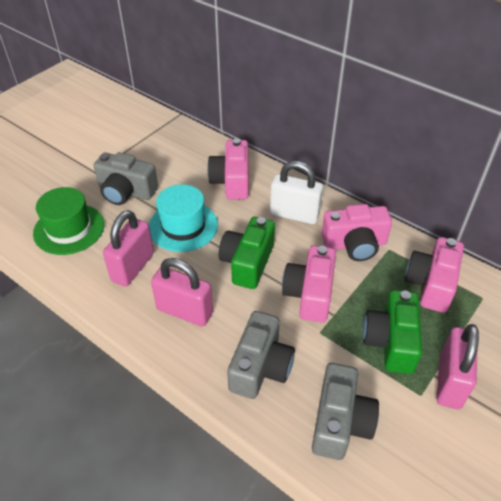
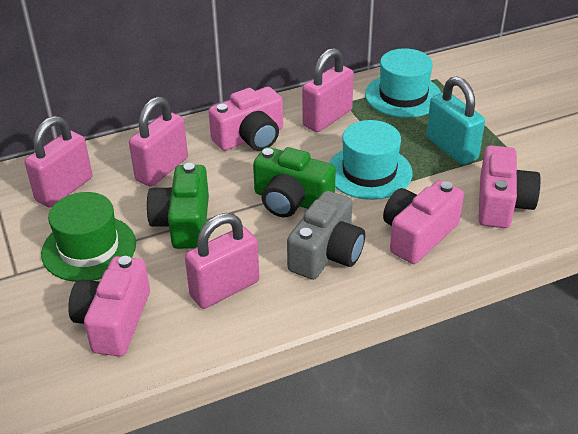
grey camera: 3 -> 1
pink padlock: 3 -> 4
turquoise hat: 1 -> 2
turquoise padlock: 0 -> 1
white padlock: 1 -> 0

